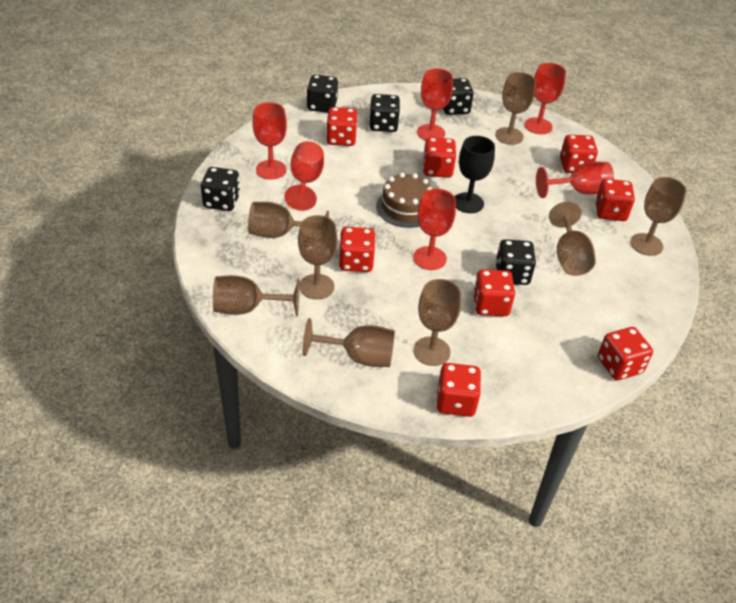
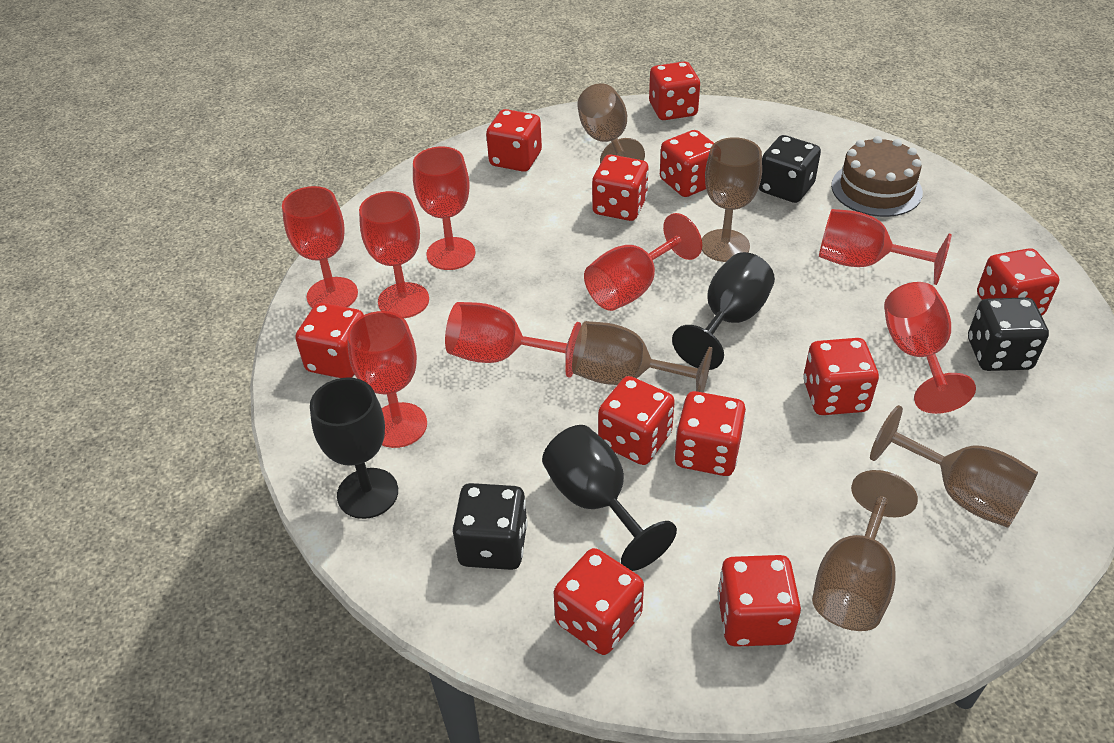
black dice: 5 -> 3
black goblet: 1 -> 3
brown goblet: 8 -> 5
red dice: 8 -> 11
red goblet: 6 -> 8

